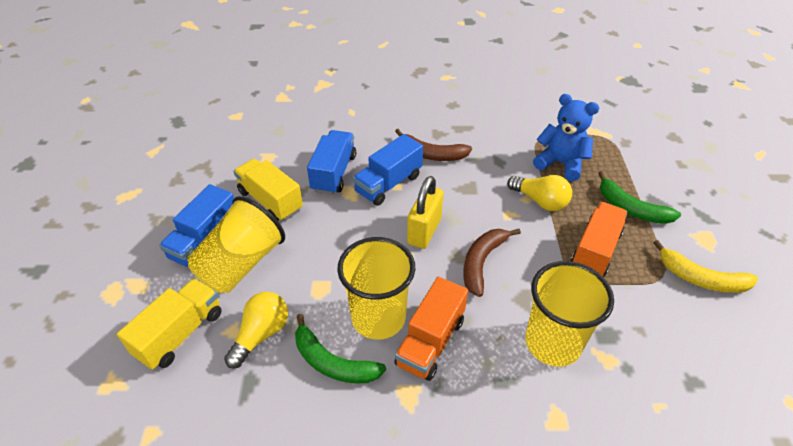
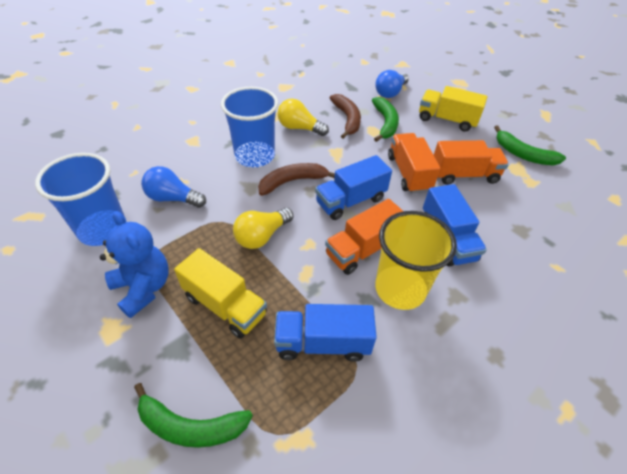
blue cup: 0 -> 2
blue light bulb: 0 -> 2
green banana: 2 -> 3
orange truck: 2 -> 3
yellow banana: 1 -> 0
yellow cup: 3 -> 1
yellow padlock: 1 -> 0

